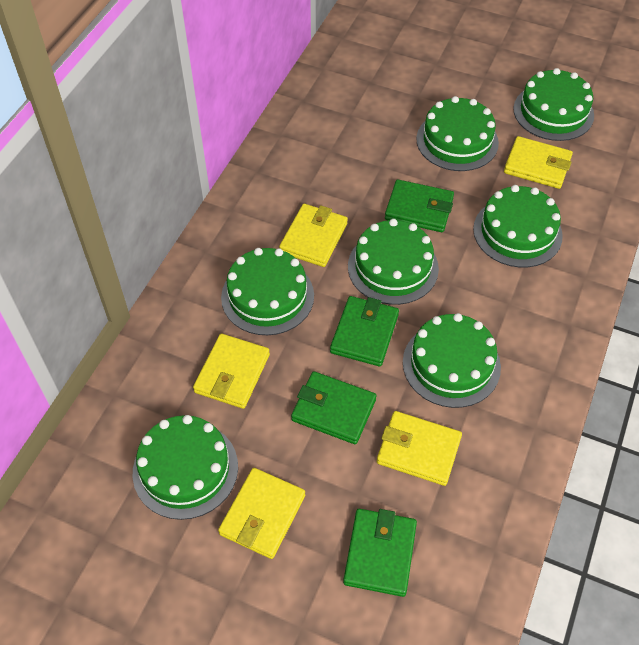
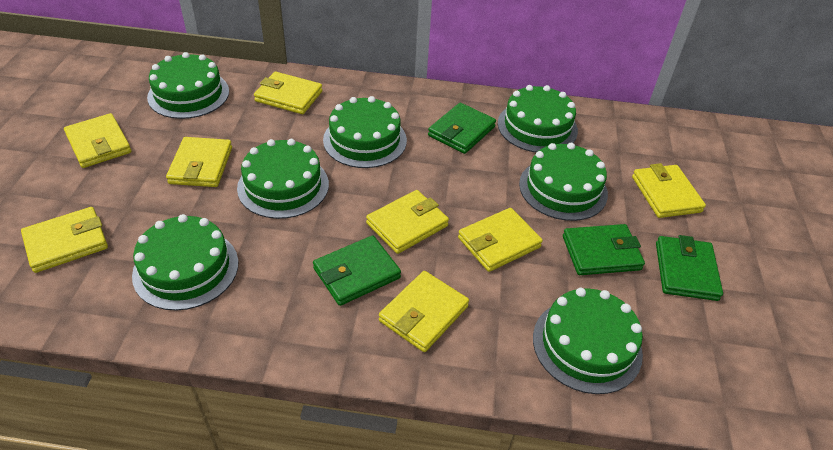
yellow wallet: 5 -> 8

